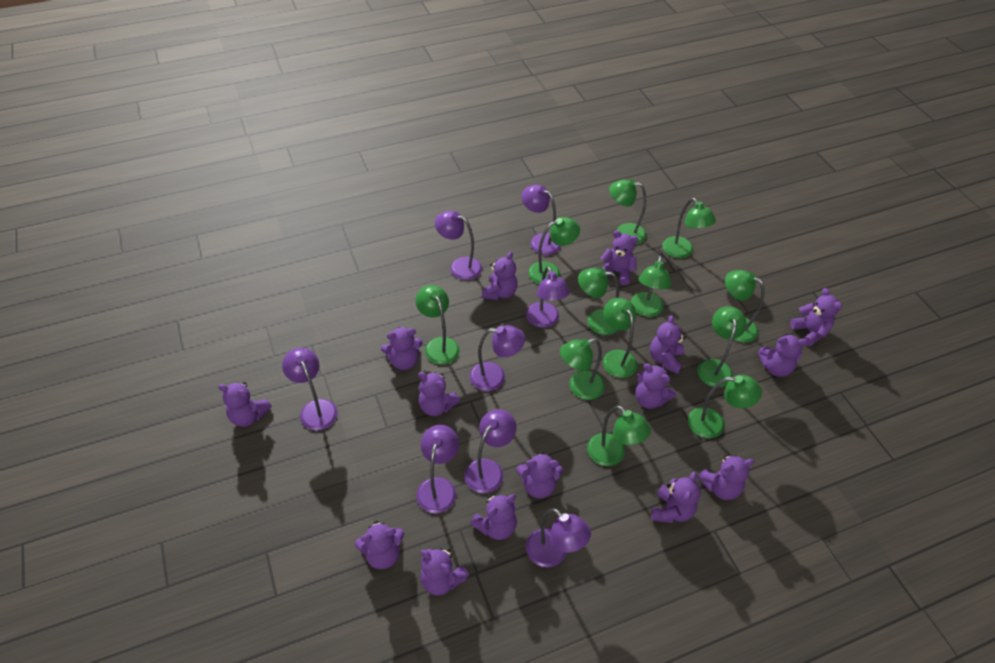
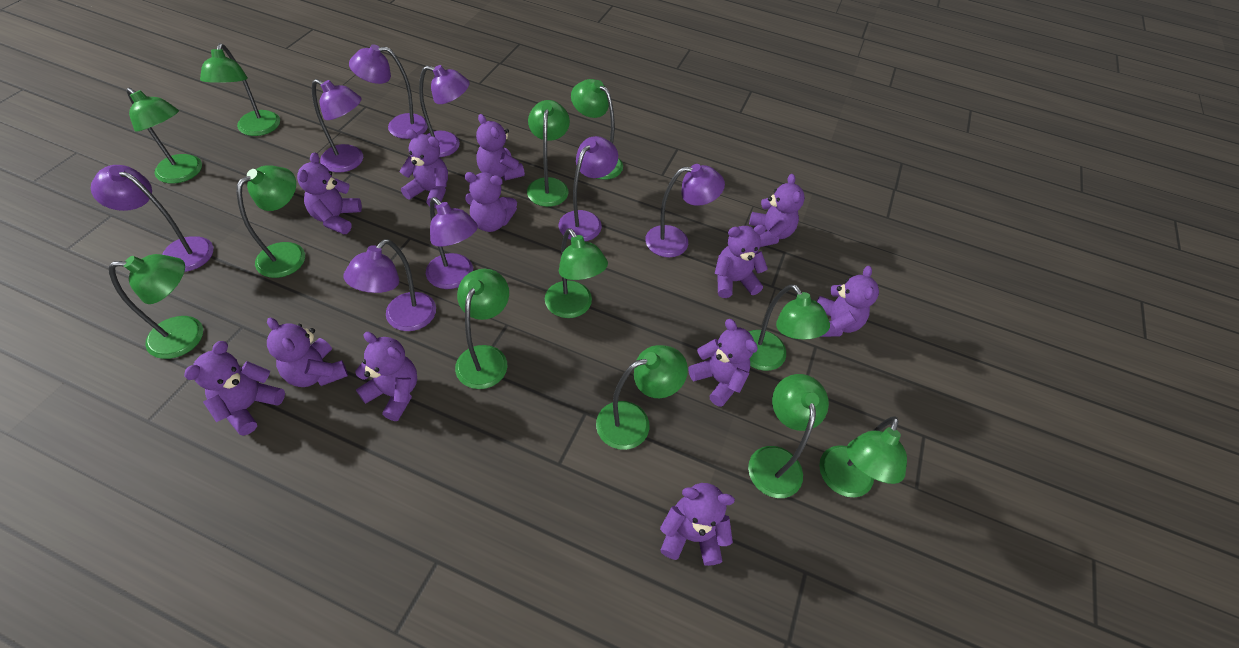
purple teddy bear: 15 -> 12

